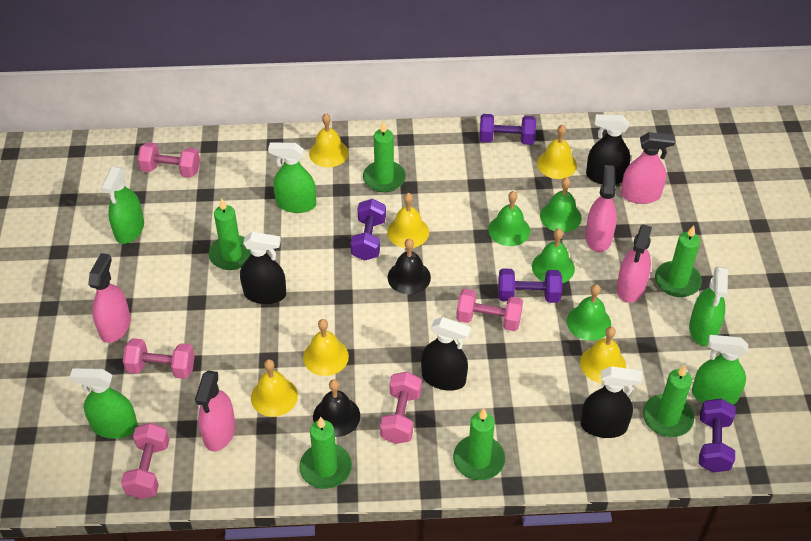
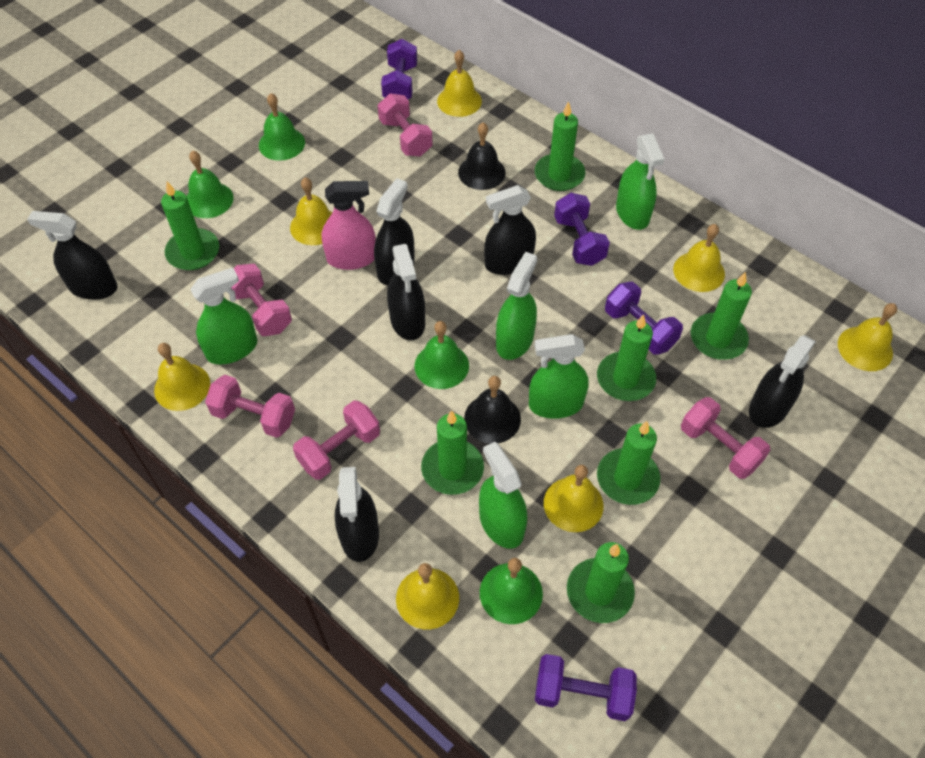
black spray bottle: 4 -> 6
green candle: 6 -> 7
pink spray bottle: 5 -> 1
yellow bell: 6 -> 7

